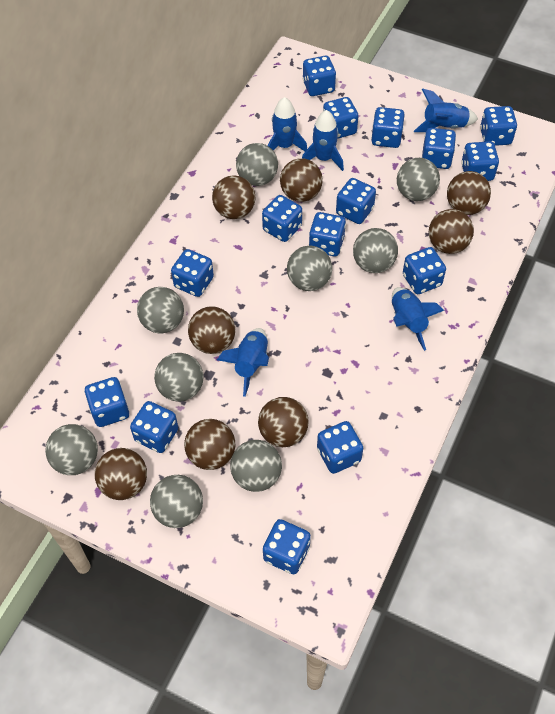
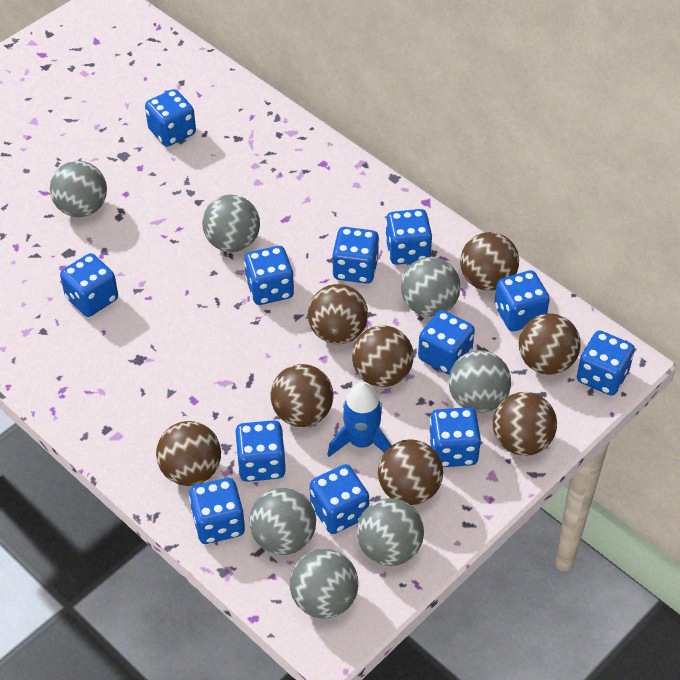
blue dice: 15 -> 12
blue rocket: 5 -> 1
grey ball: 9 -> 7

